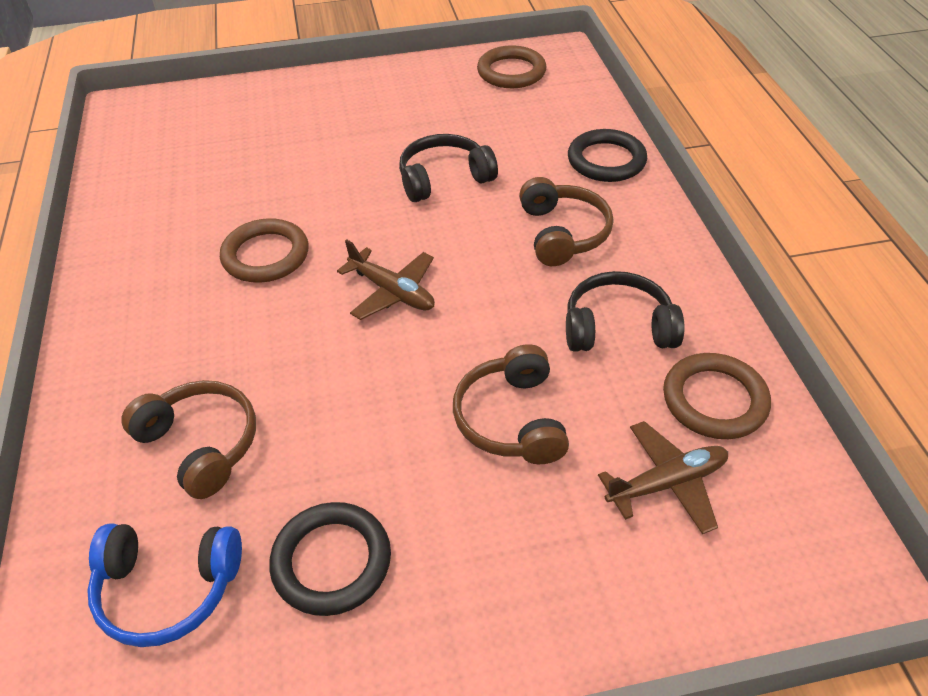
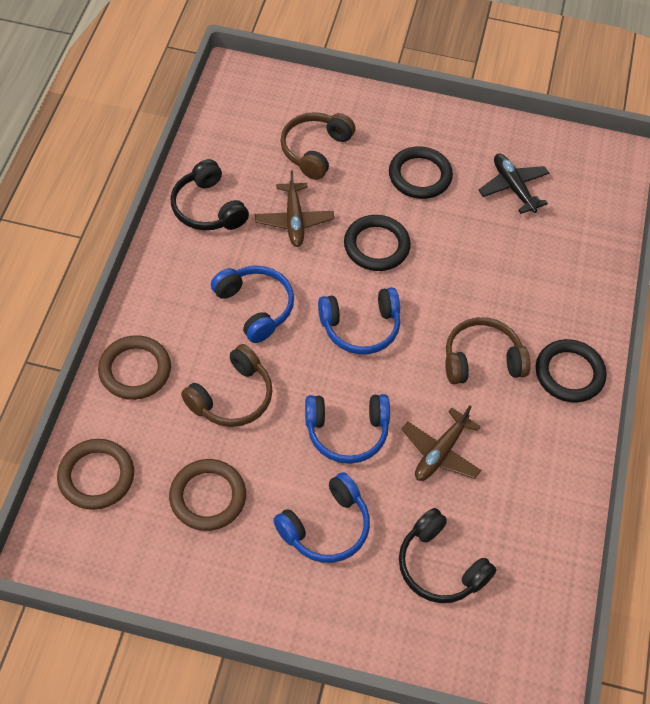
black plane: 0 -> 1
black ring: 2 -> 3
blue headphones: 1 -> 4

